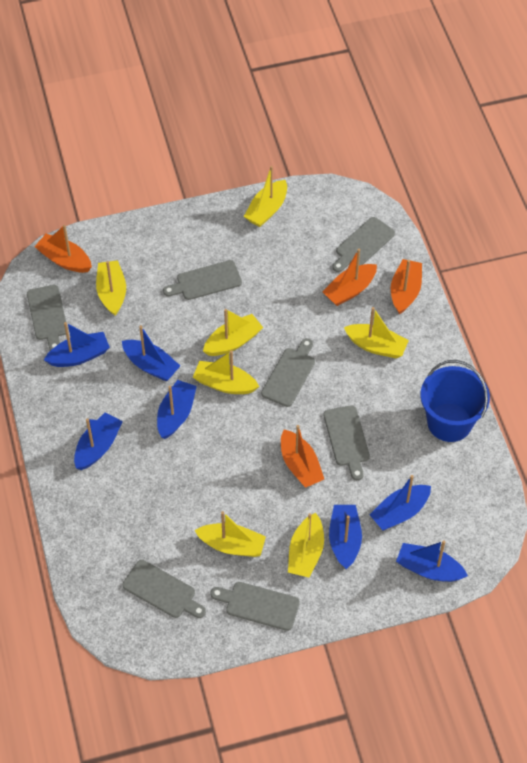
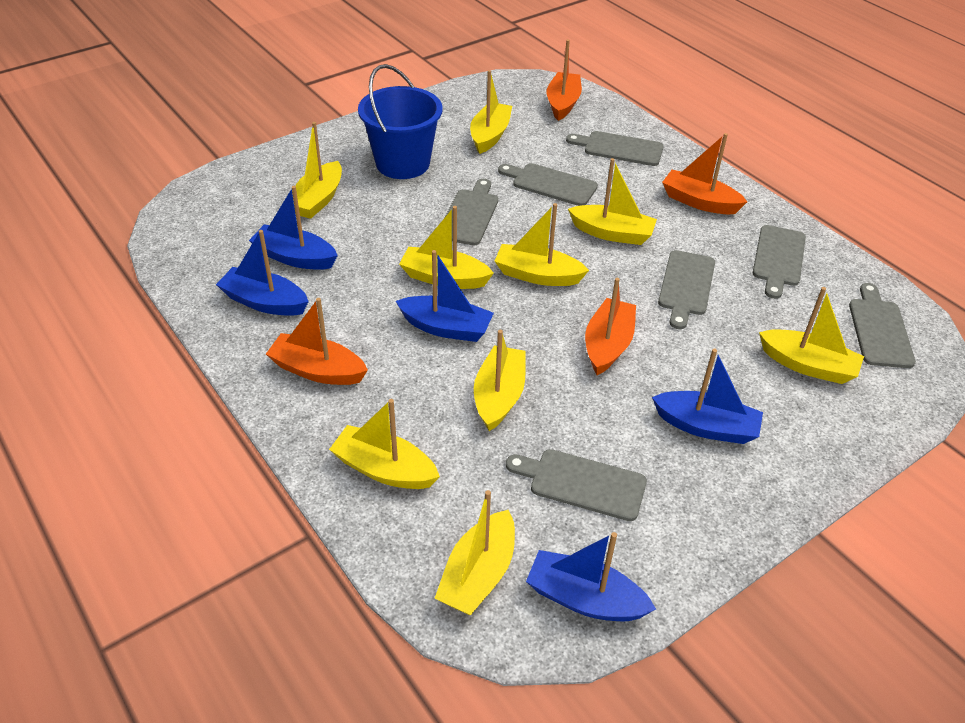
blue boat: 7 -> 5
yellow boat: 7 -> 9

